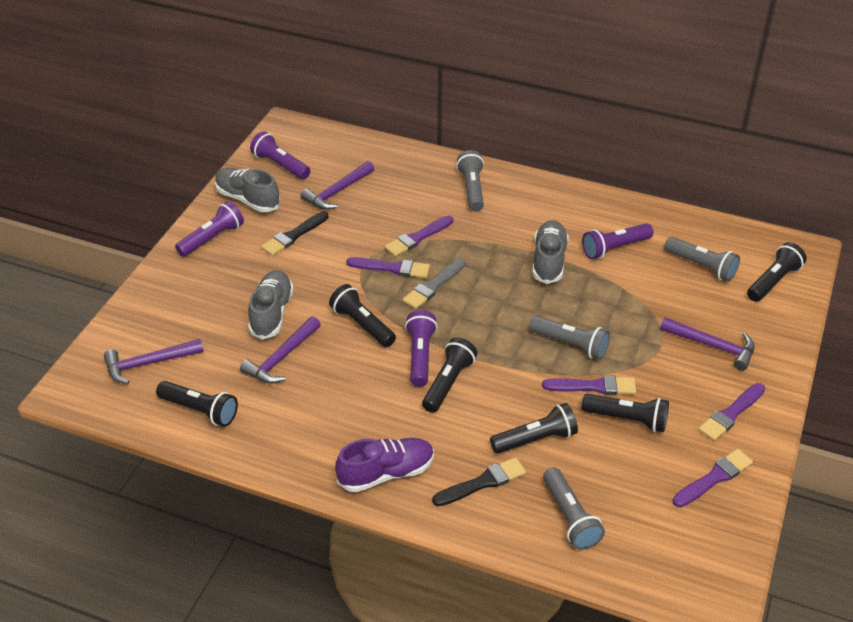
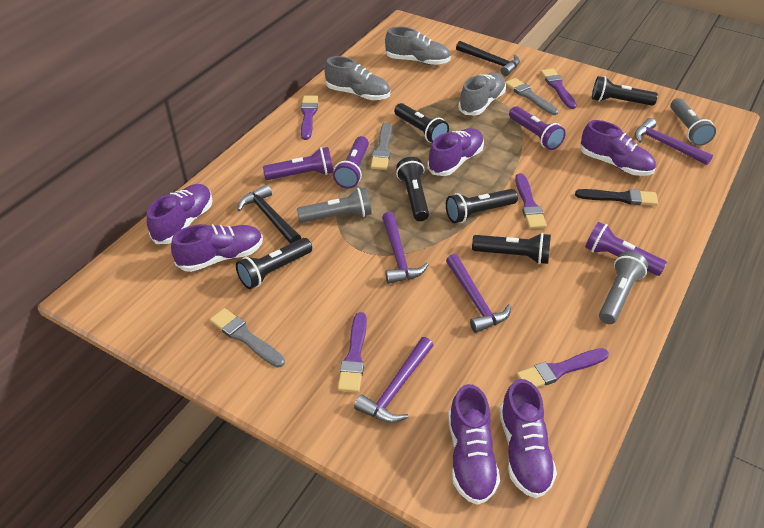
black brush: 2 -> 1
black hammer: 0 -> 2
grey brush: 1 -> 3
grey flashlight: 4 -> 3
purple shoe: 1 -> 6

